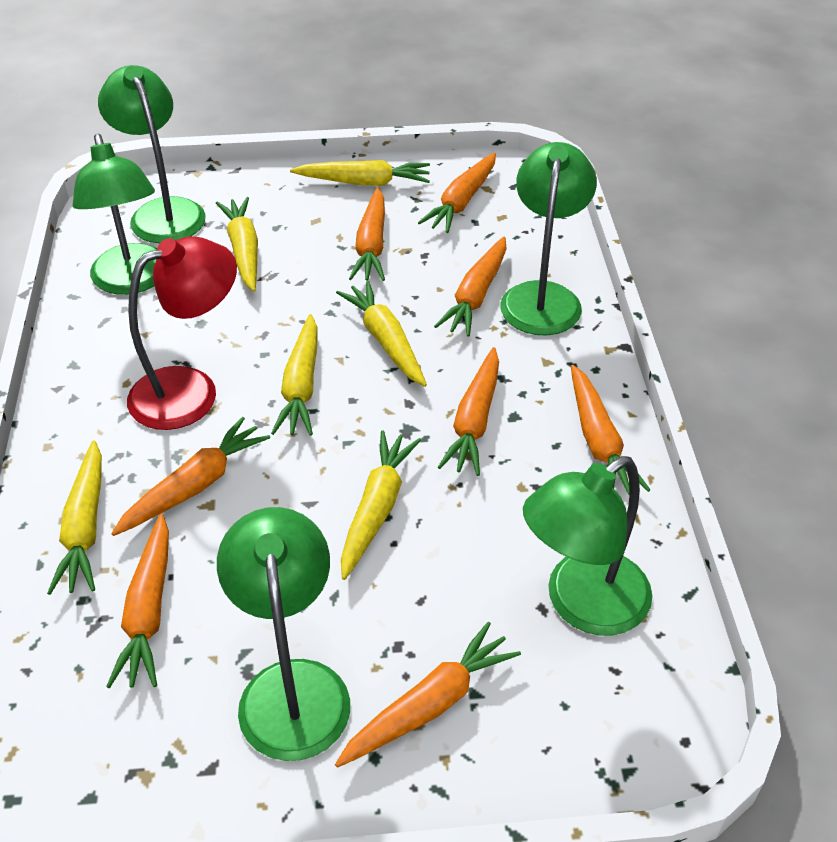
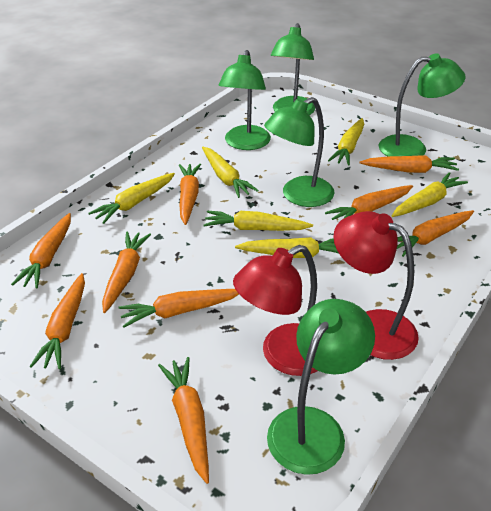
orange carrot: 8 -> 9
red lamp: 1 -> 2

